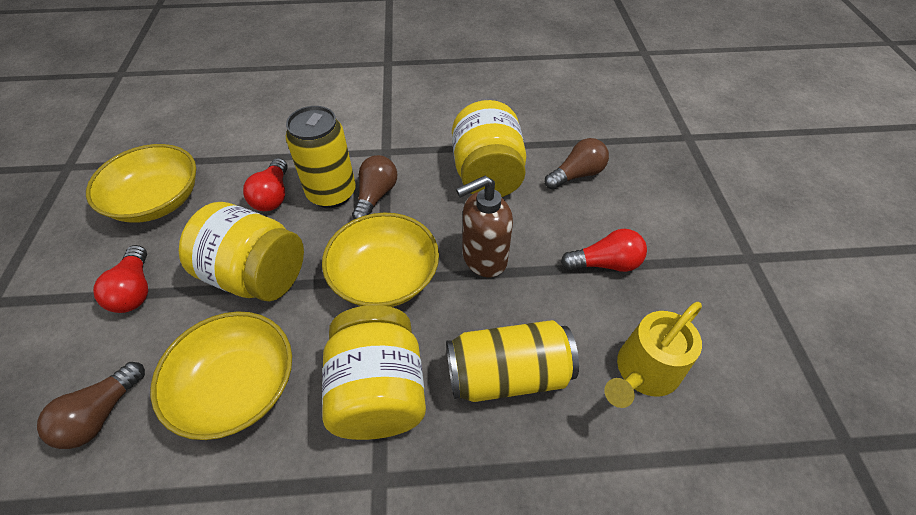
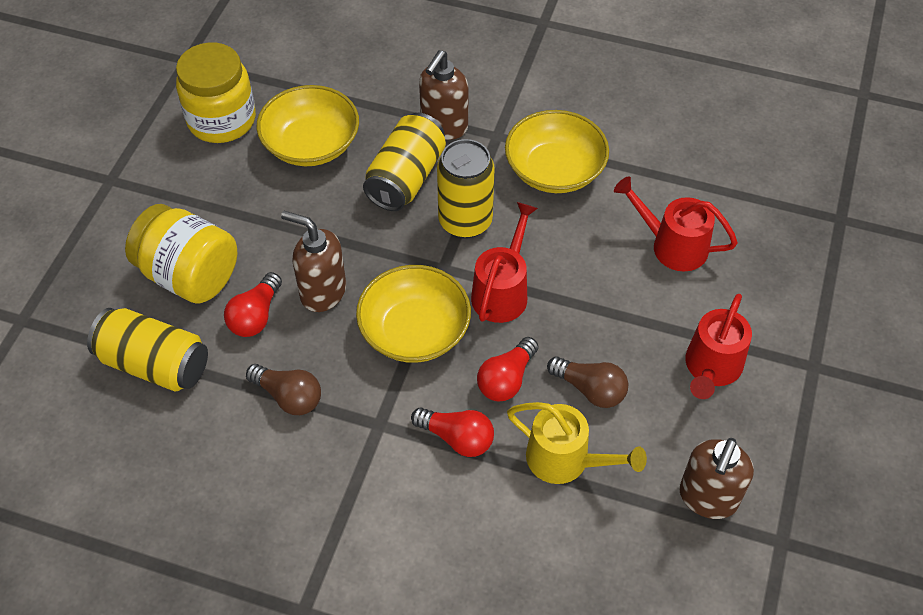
brown light bulb: 3 -> 2
brown soap dispenser: 1 -> 3
red watering can: 0 -> 3
yellow can: 2 -> 3
yellow jar: 3 -> 2

